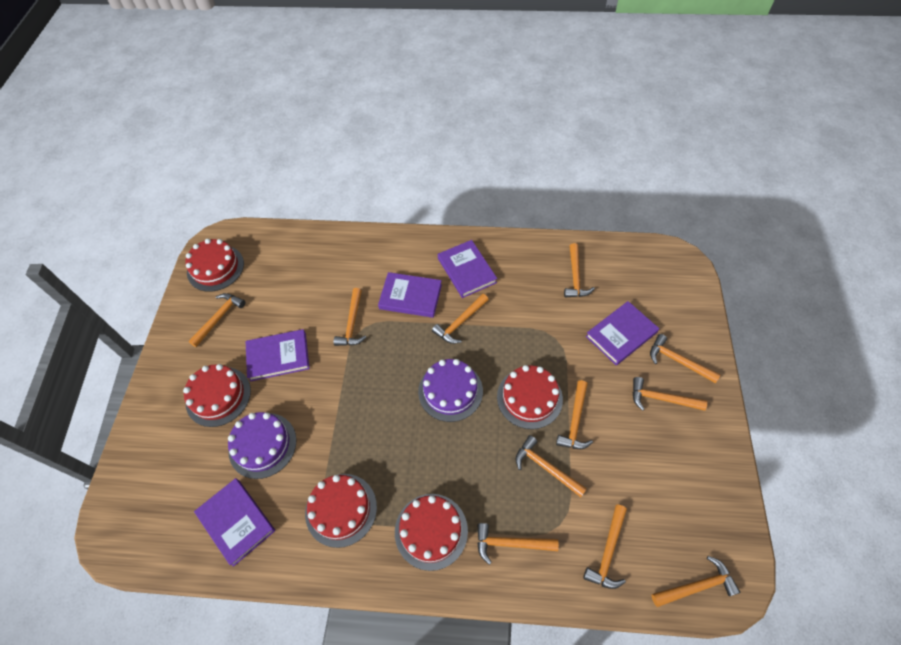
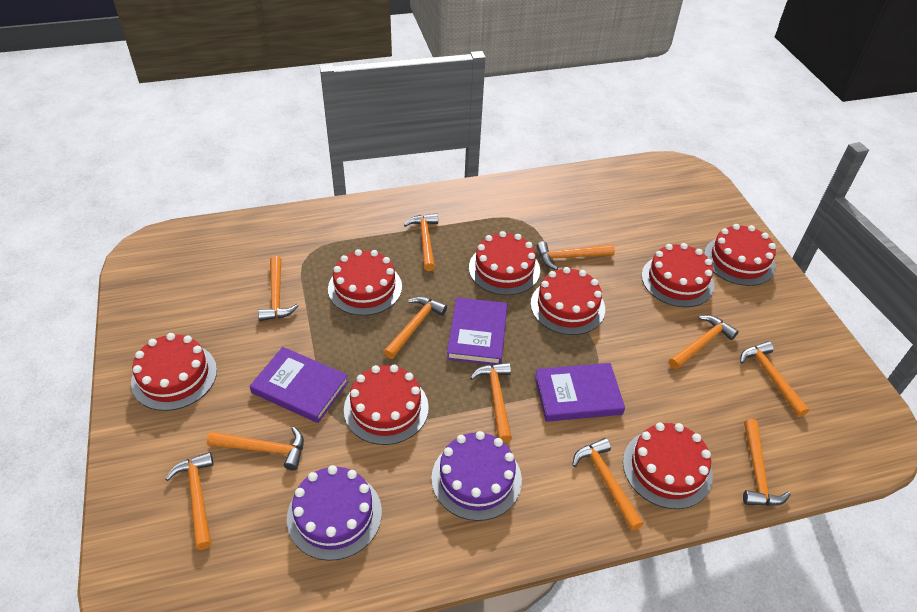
purple book: 5 -> 3
red cake: 5 -> 8

